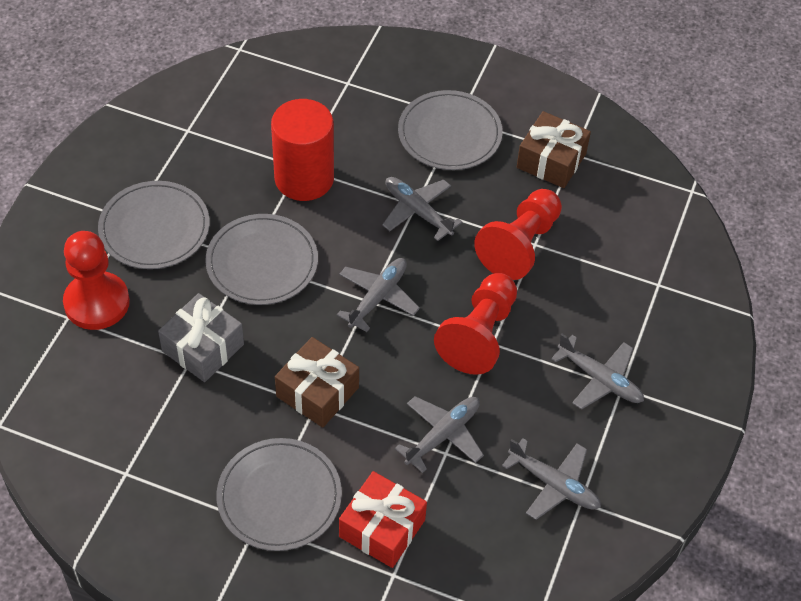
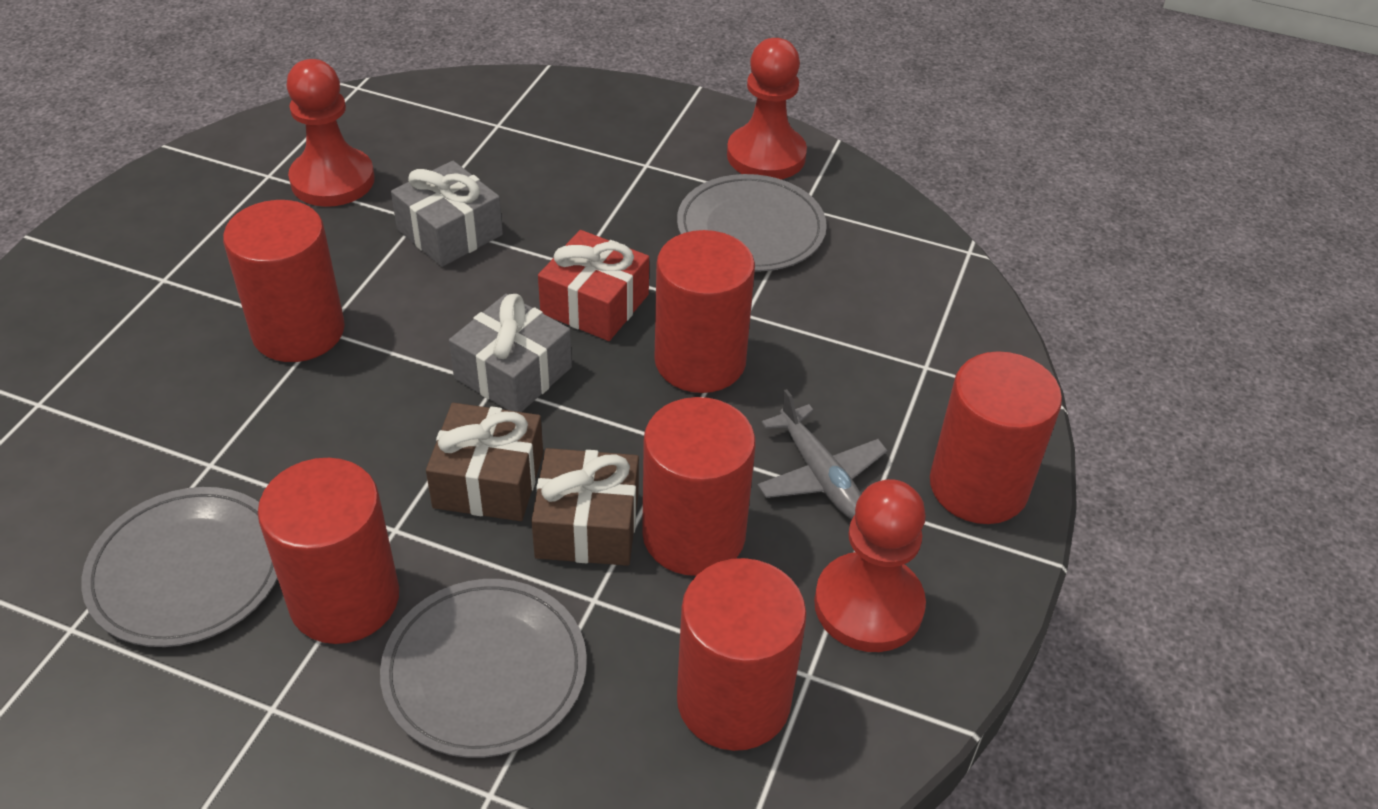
grey gift: 1 -> 2
grey plane: 5 -> 1
grey plate: 4 -> 3
red cylinder: 1 -> 6

